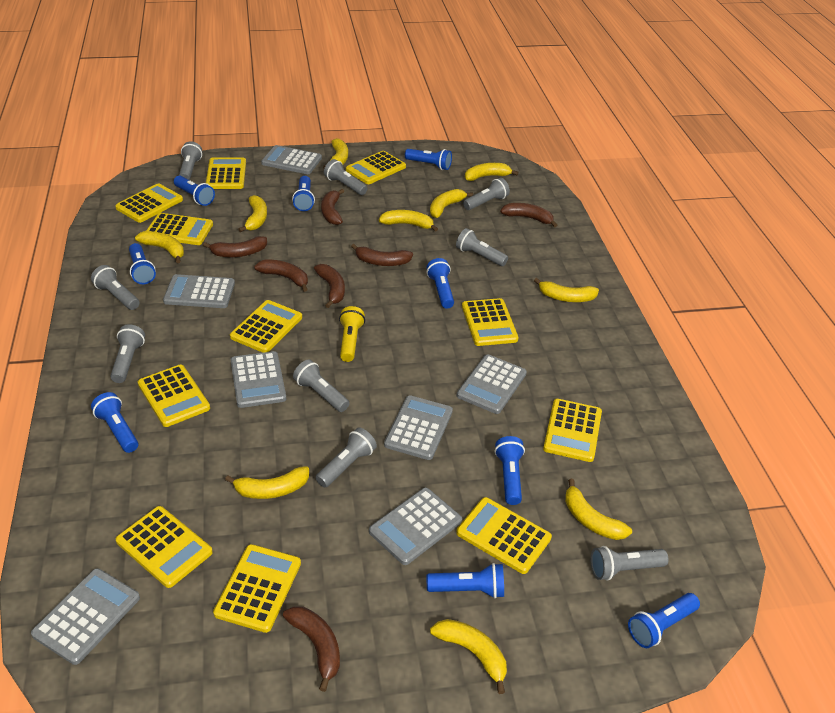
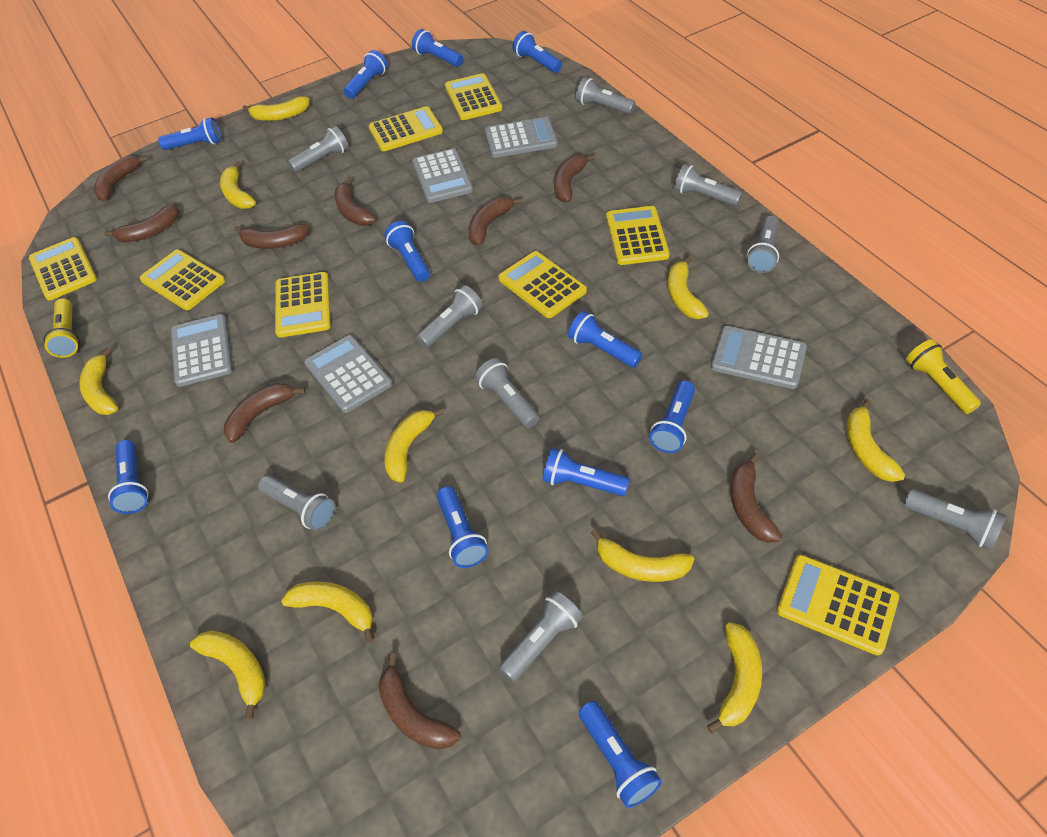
blue flashlight: 9 -> 11
brown banana: 7 -> 9
grey calculator: 7 -> 5
yellow calculator: 11 -> 8
yellow flashlight: 1 -> 2

